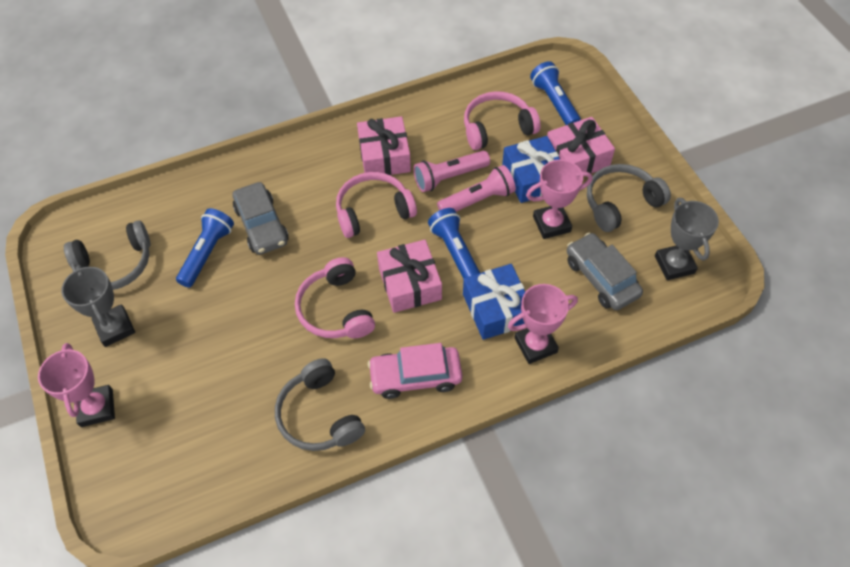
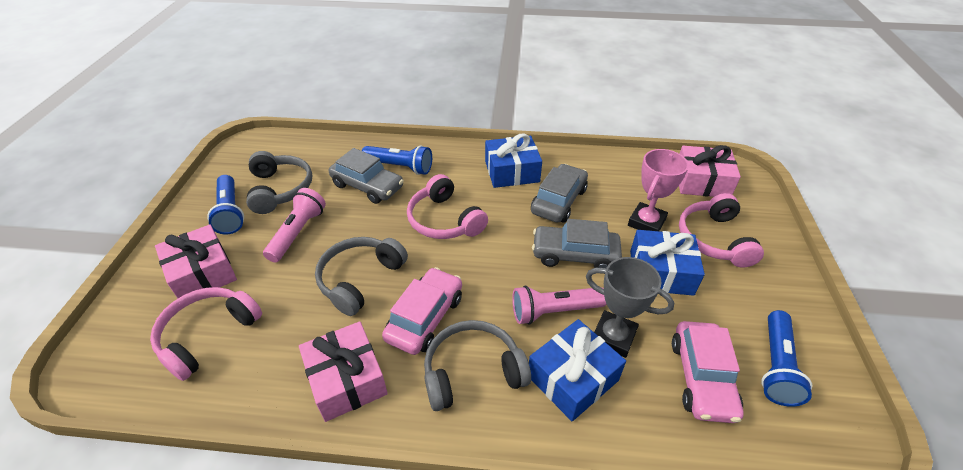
blue gift: 2 -> 3
grey car: 2 -> 3
grey trophy: 2 -> 1
pink car: 1 -> 2
pink trophy: 3 -> 1

